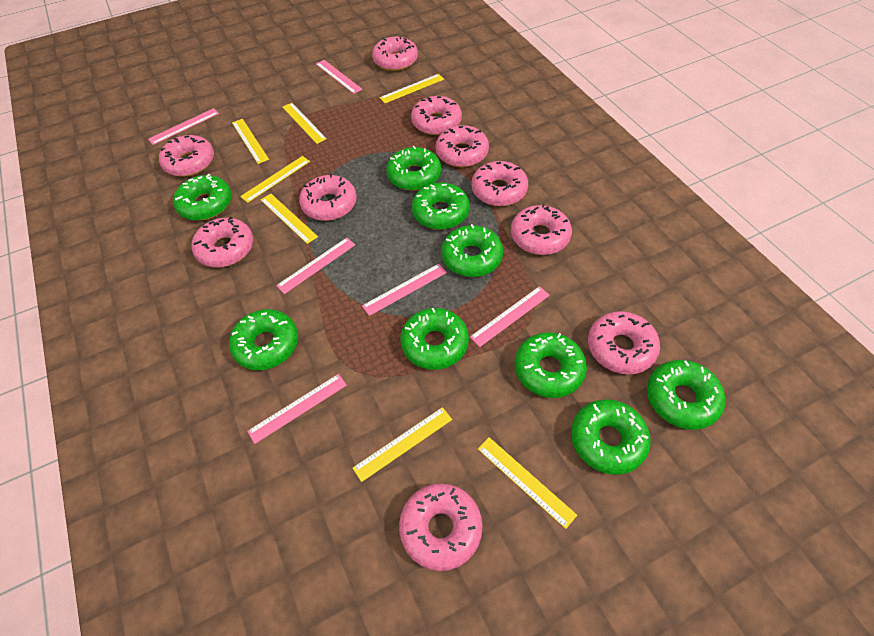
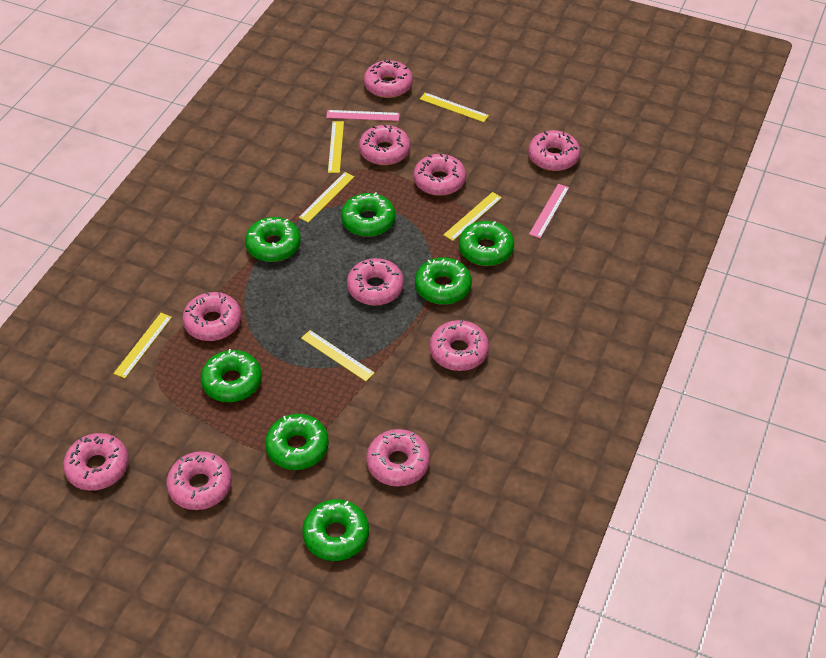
green donut: 9 -> 7
pink ruler: 6 -> 2
yellow ruler: 7 -> 6

